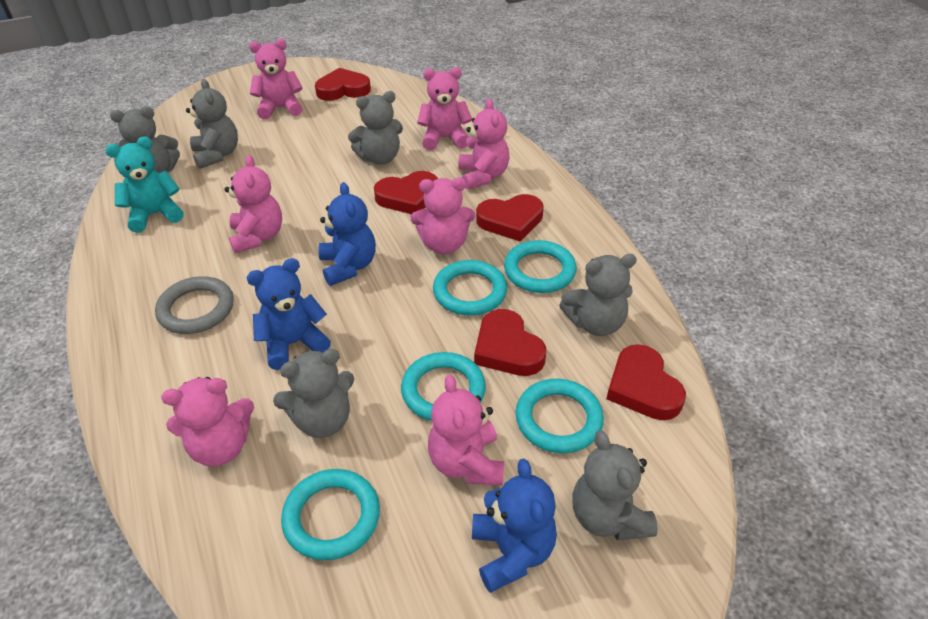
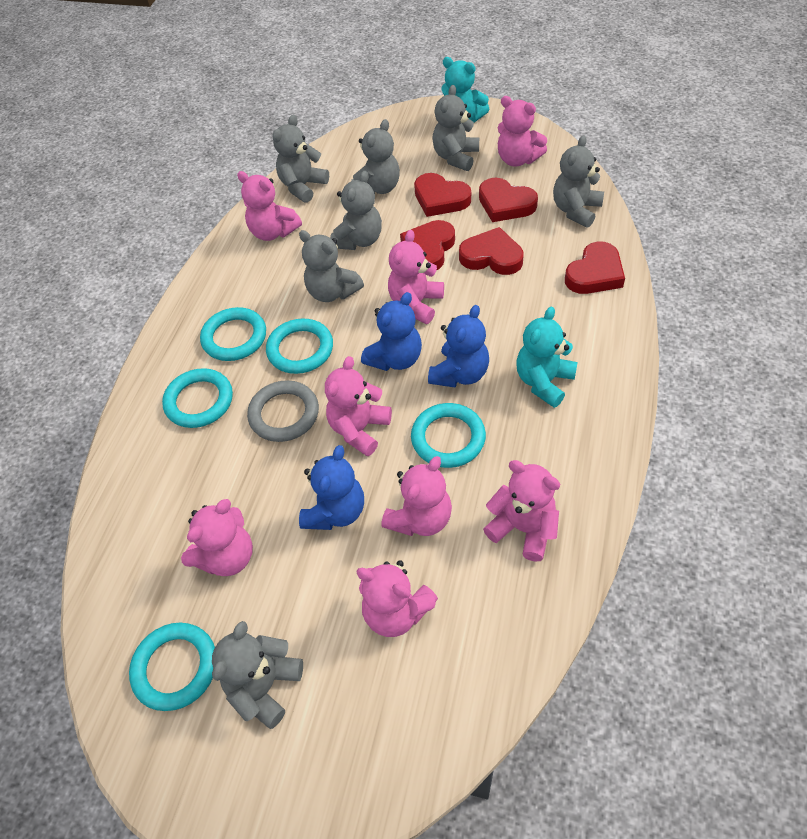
grey teddy bear: 6 -> 7
pink teddy bear: 7 -> 8
turquoise teddy bear: 1 -> 2

